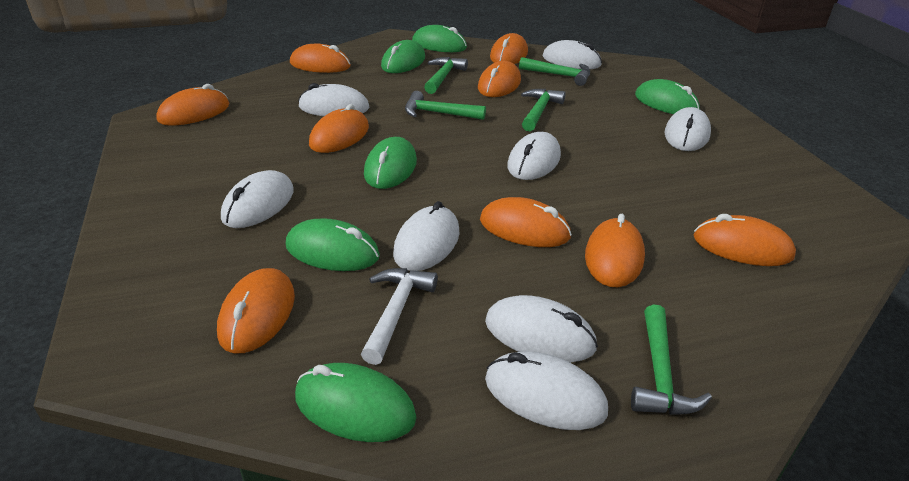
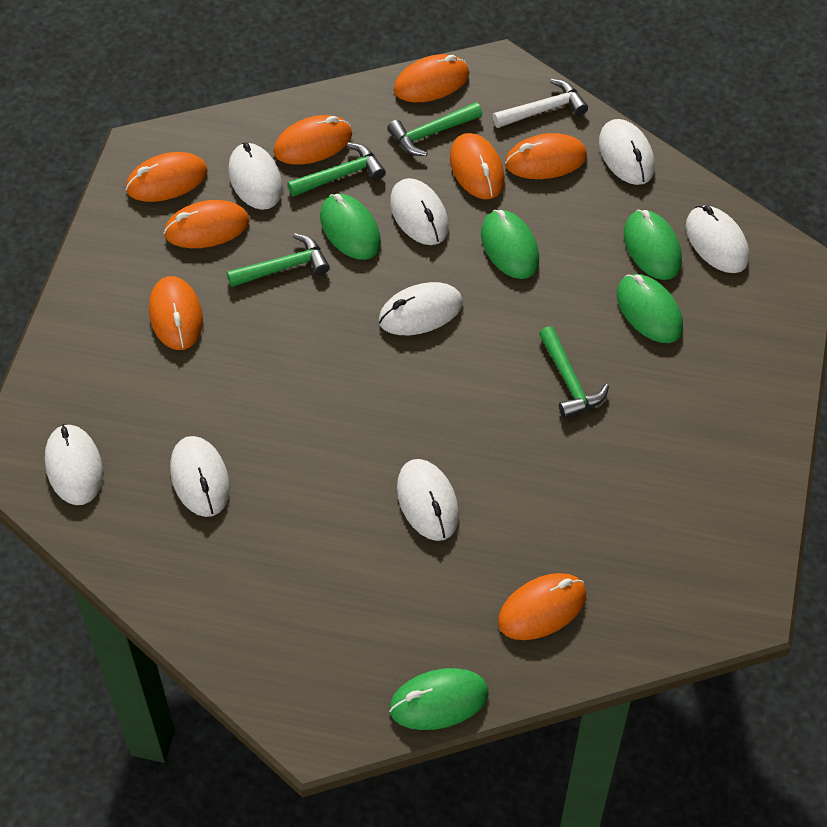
green hammer: 5 -> 4
green mouse: 6 -> 5
orange mouse: 9 -> 8

